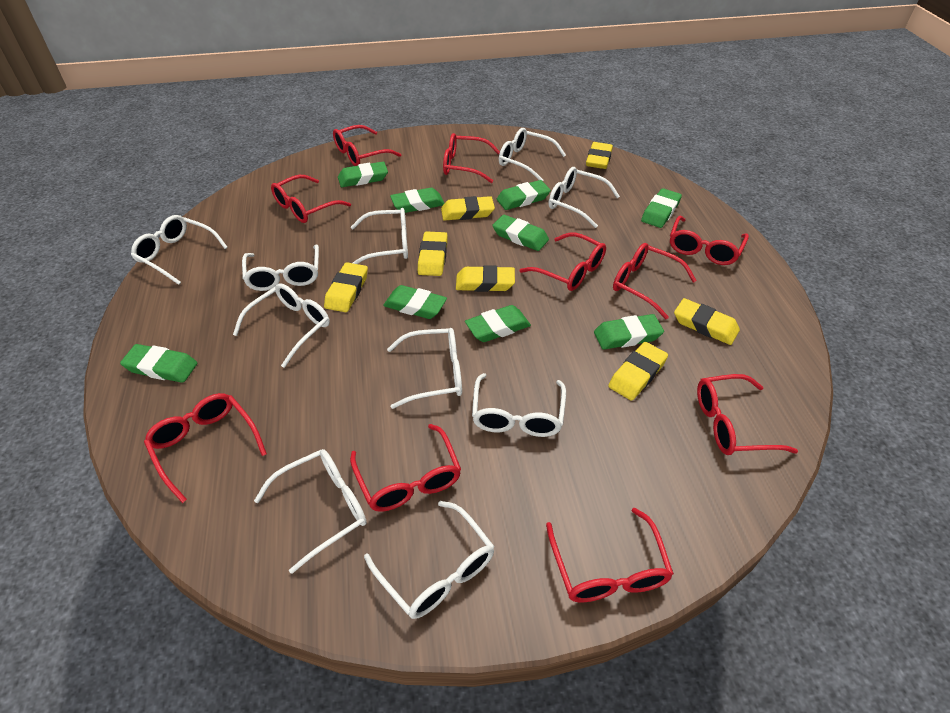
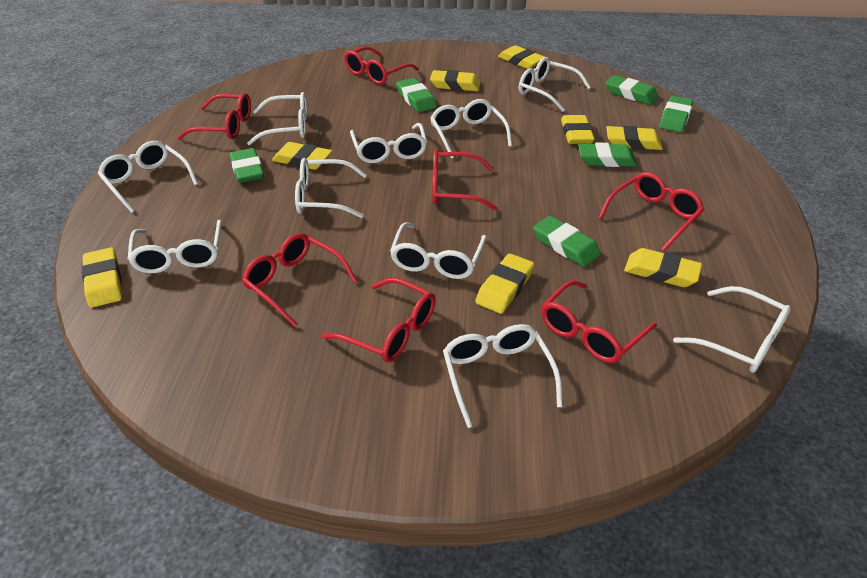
green eraser: 9 -> 6
red glasses: 10 -> 7
yellow eraser: 7 -> 8

